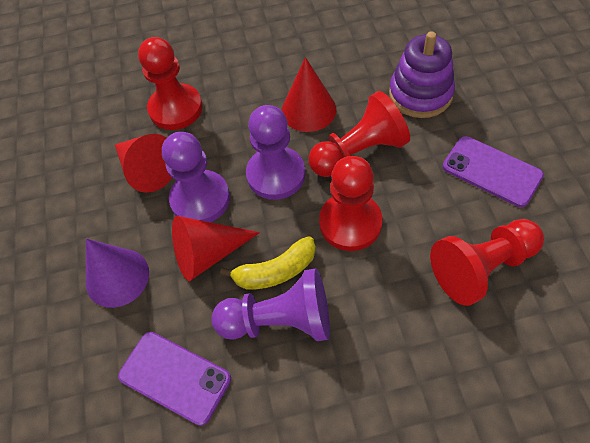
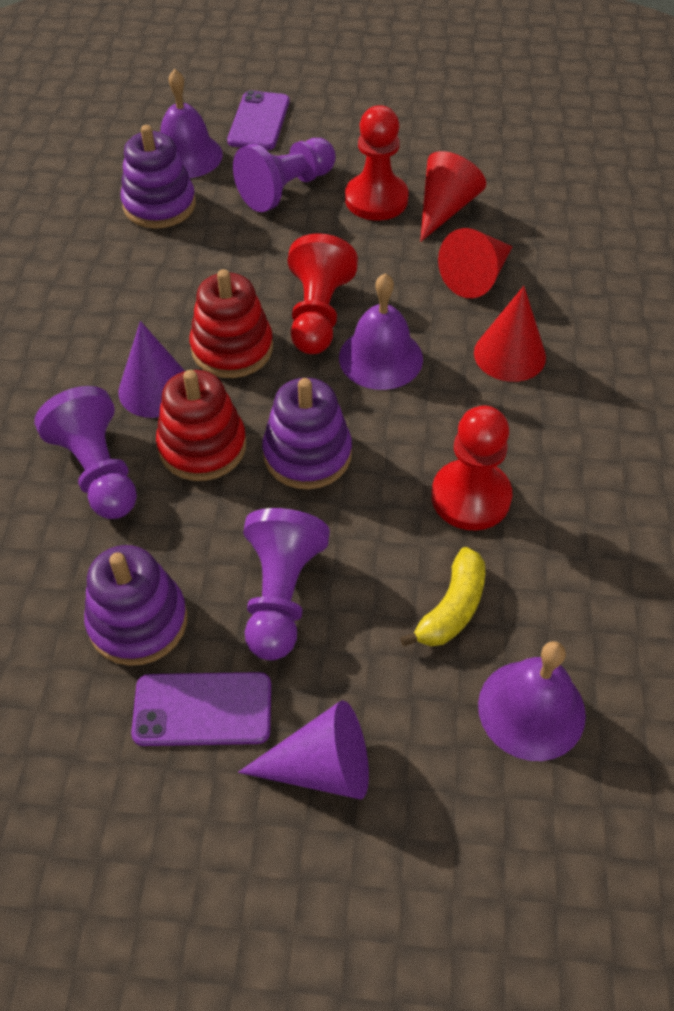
purple bell: 0 -> 3
purple cone: 1 -> 2
purple stacking toy: 1 -> 3
red pawn: 4 -> 3
red stacking toy: 0 -> 2

